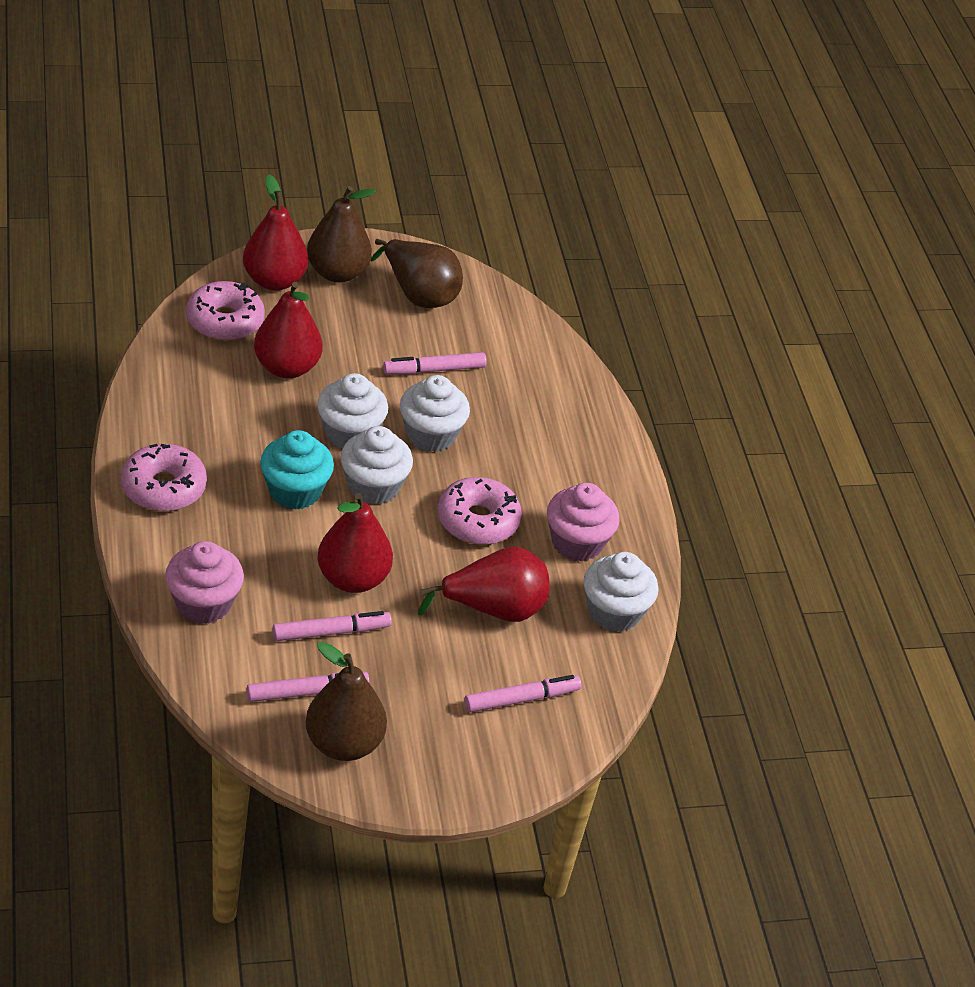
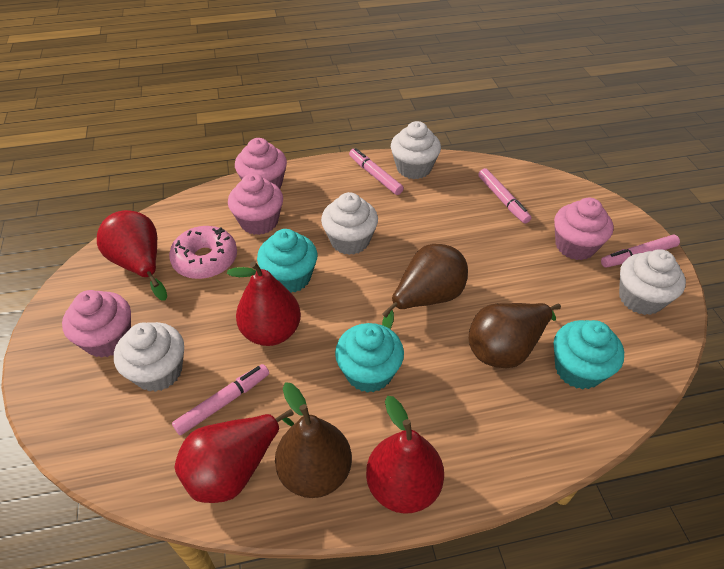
pink cupcake: 2 -> 4
pink donut: 3 -> 1
turquoise cupcake: 1 -> 3

